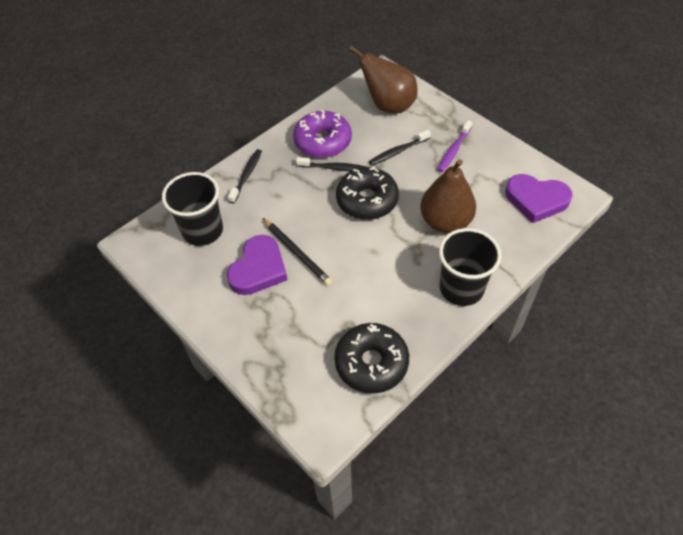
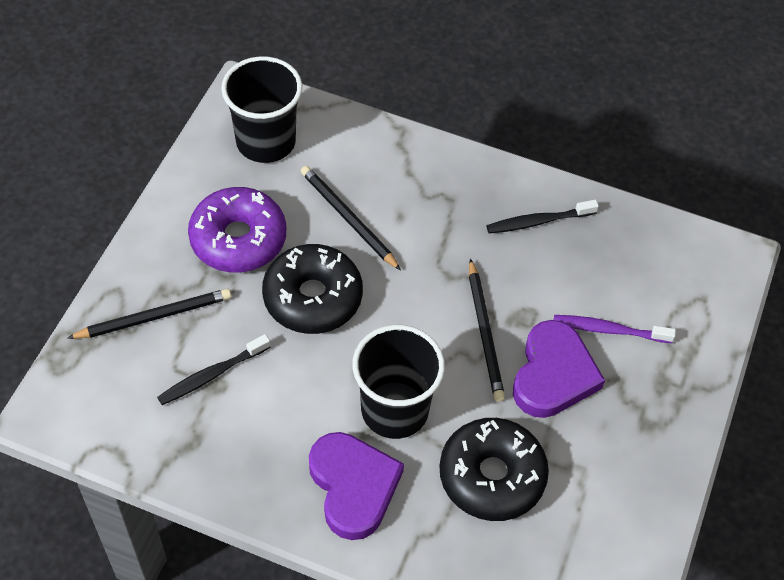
black pencil: 1 -> 3
black toothbrush: 3 -> 2
brown pear: 2 -> 0

